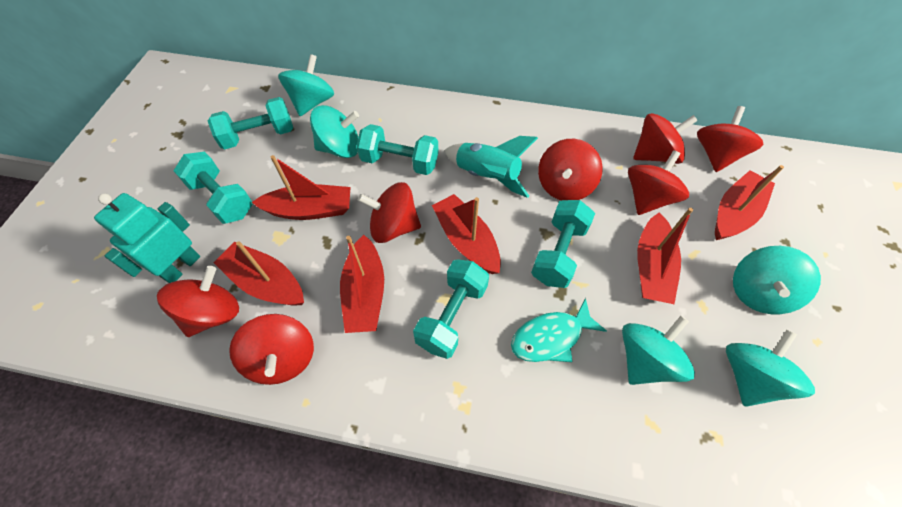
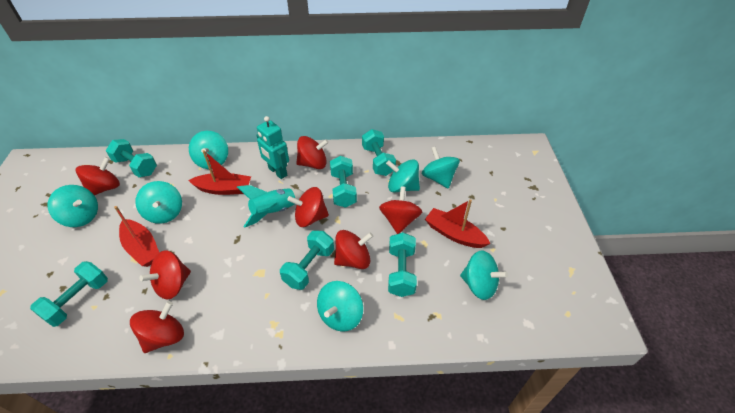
red boat: 6 -> 3
turquoise dumbbell: 5 -> 6
turquoise fish: 1 -> 0
turquoise spinning top: 5 -> 7

